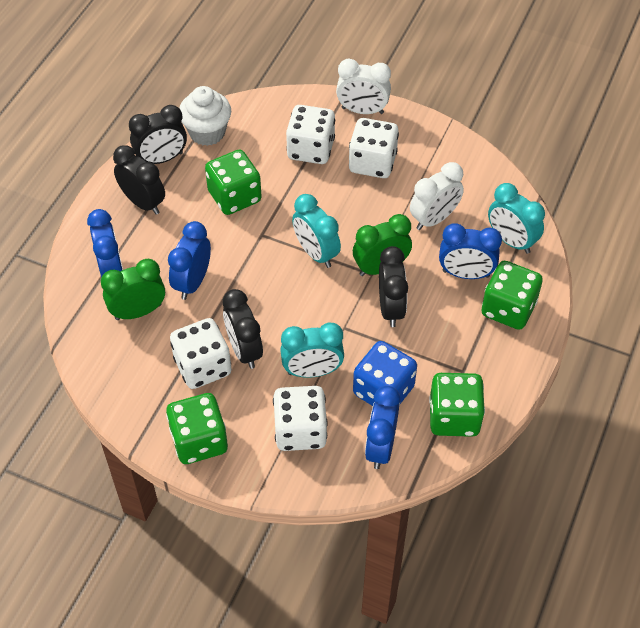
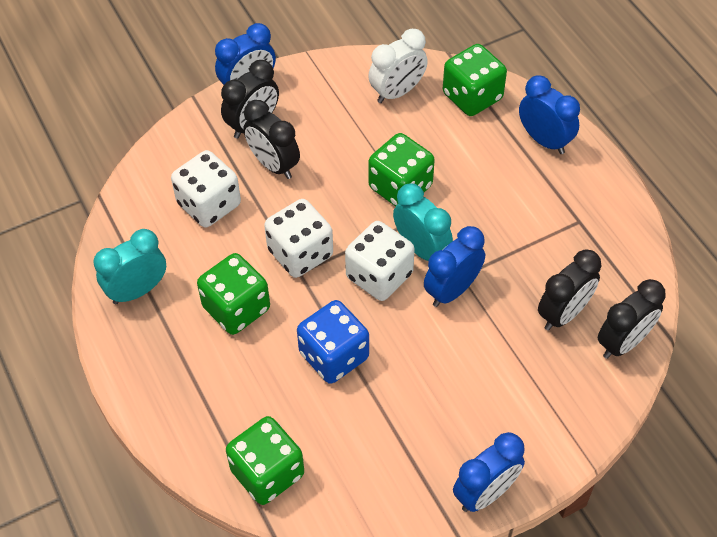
green clock: 2 -> 0
turquoise clock: 3 -> 2
white clock: 2 -> 1
white cupcake: 1 -> 0
white dice: 4 -> 3

